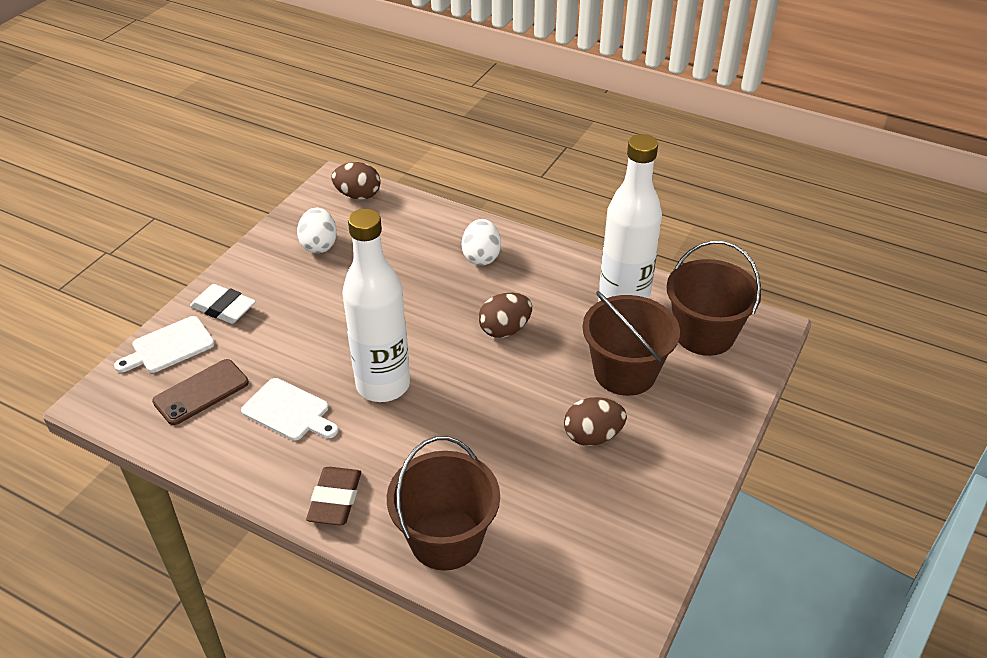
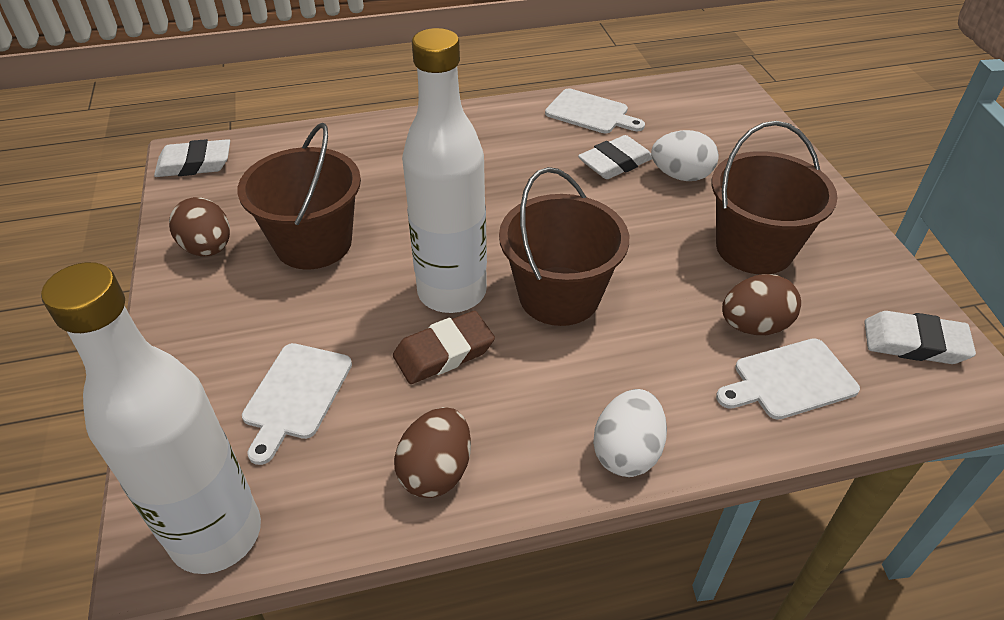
brown phone: 1 -> 0
white cutting board: 2 -> 3
white eraser: 1 -> 3

